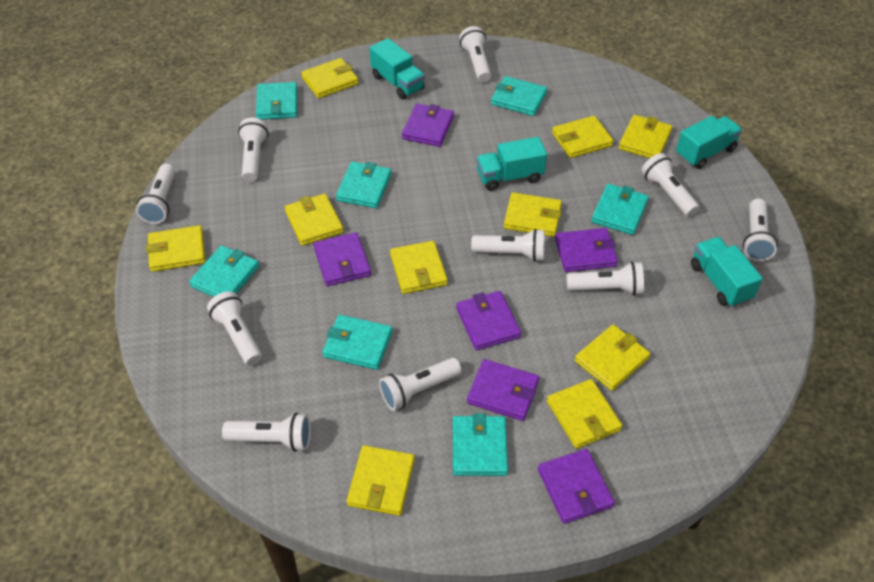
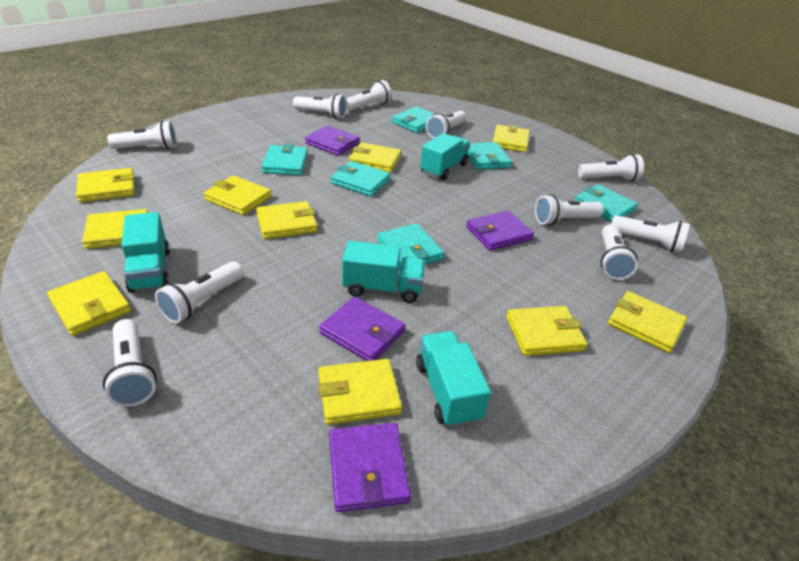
purple wallet: 6 -> 4
turquoise wallet: 7 -> 6

